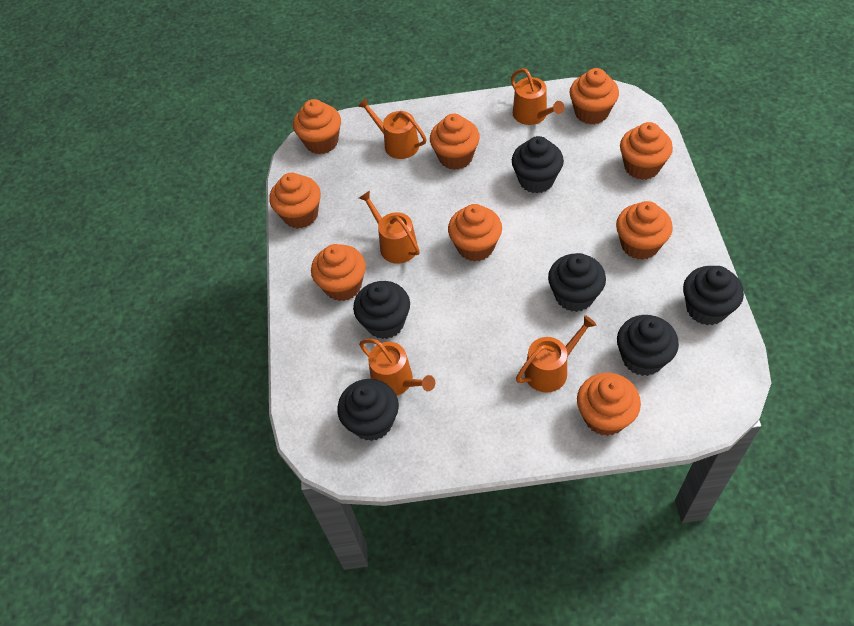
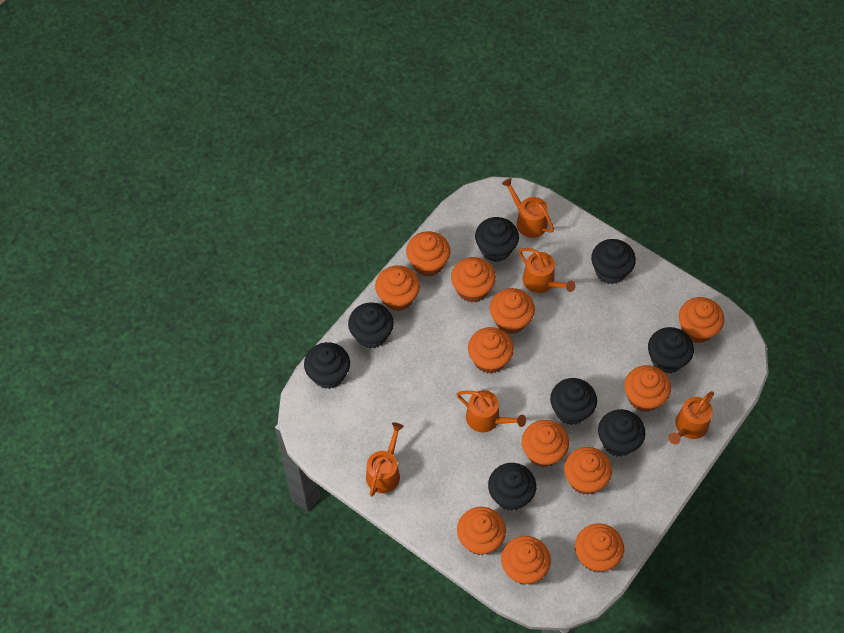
black cupcake: 6 -> 8
orange cupcake: 9 -> 12

